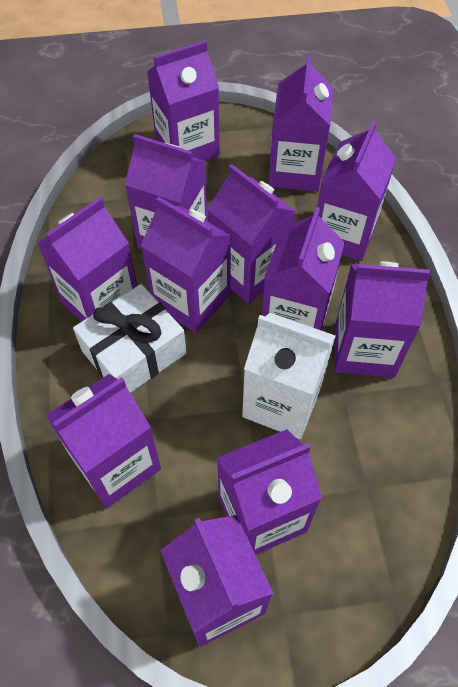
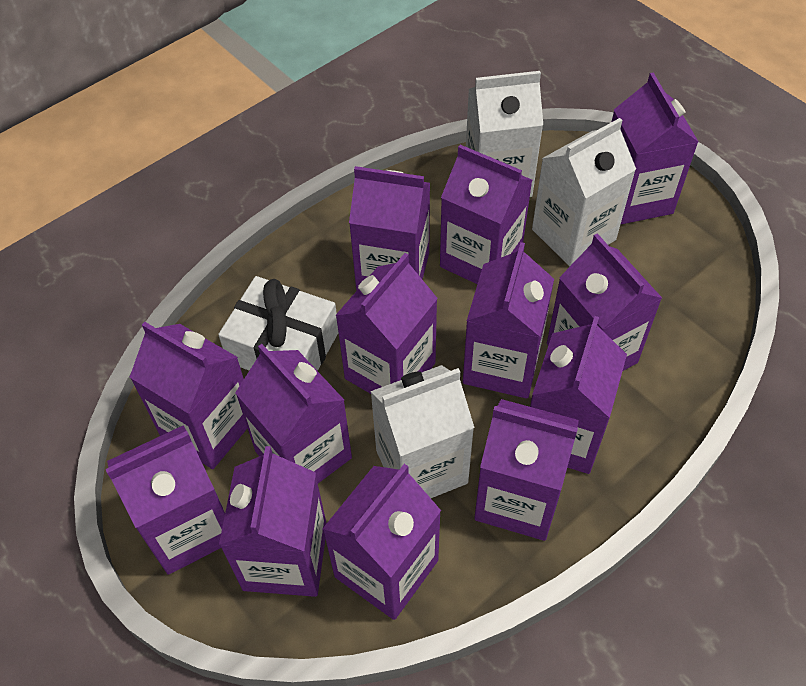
purple carton: 12 -> 13
white carton: 1 -> 3

